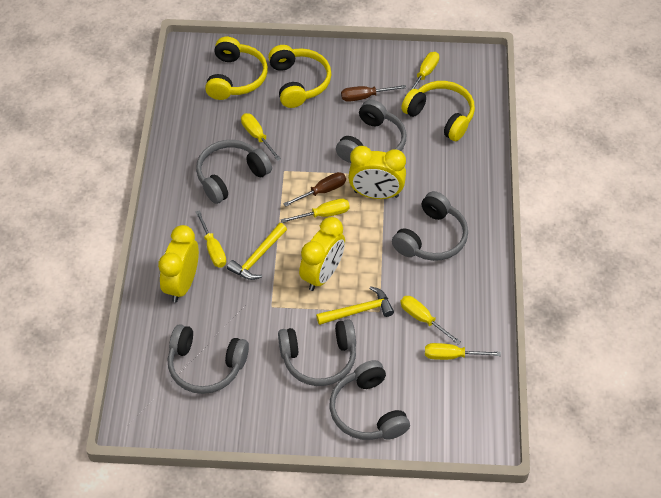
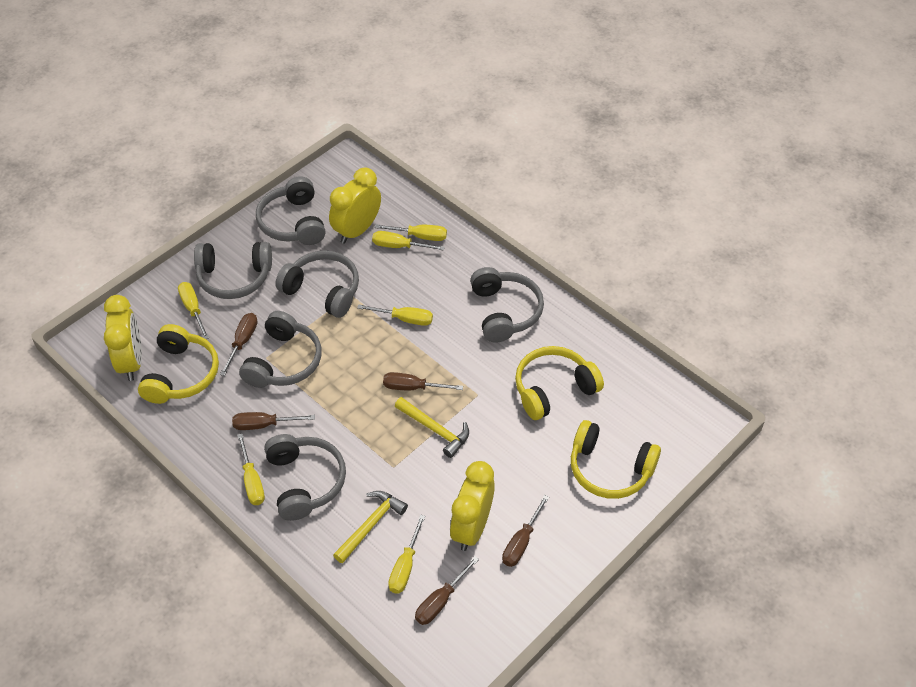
brown screwdriver: 2 -> 5

